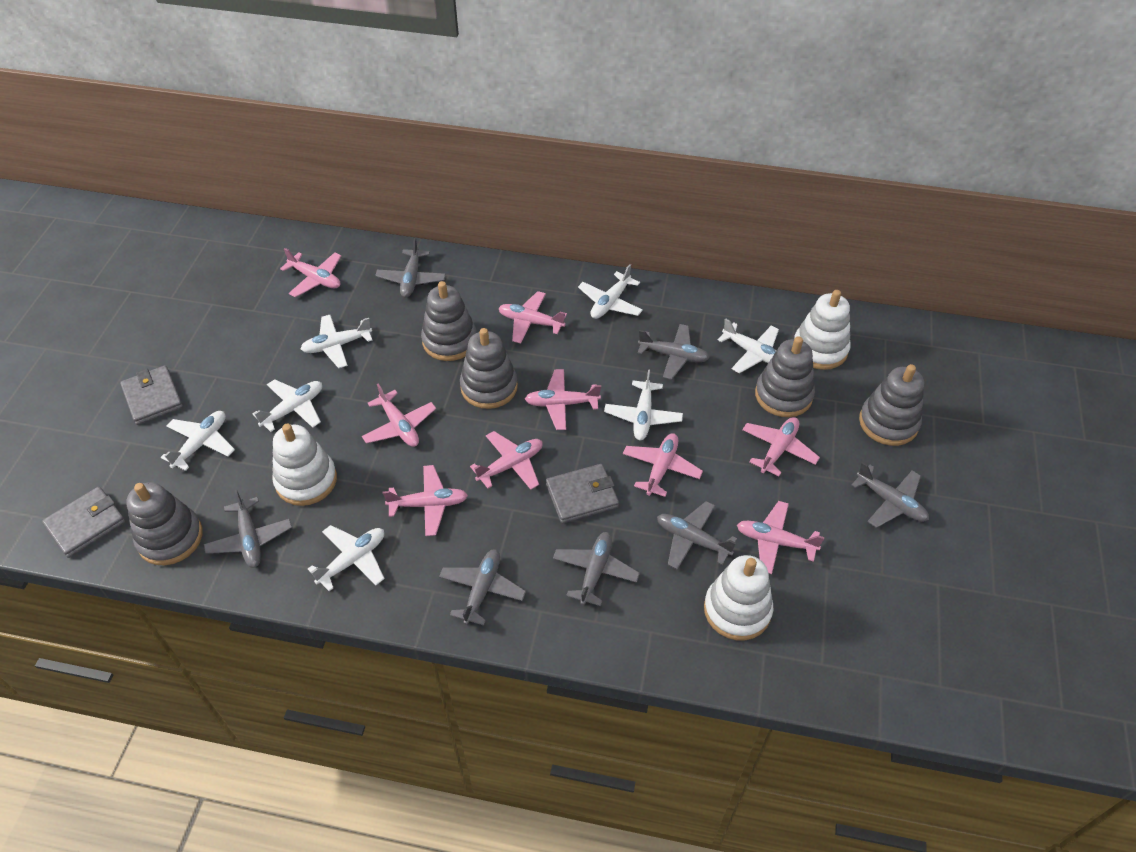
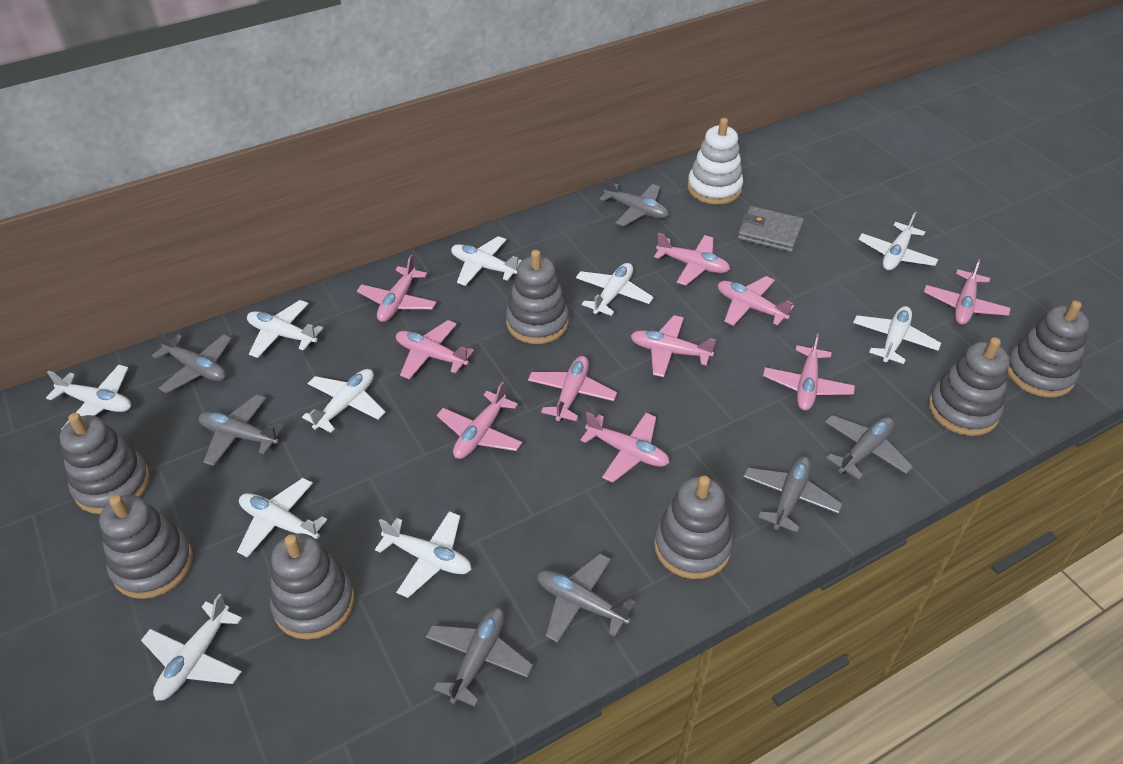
grey stacking toy: 5 -> 7
grey wallet: 3 -> 1
pink plane: 9 -> 10
white plane: 7 -> 10
white stacking toy: 3 -> 1

